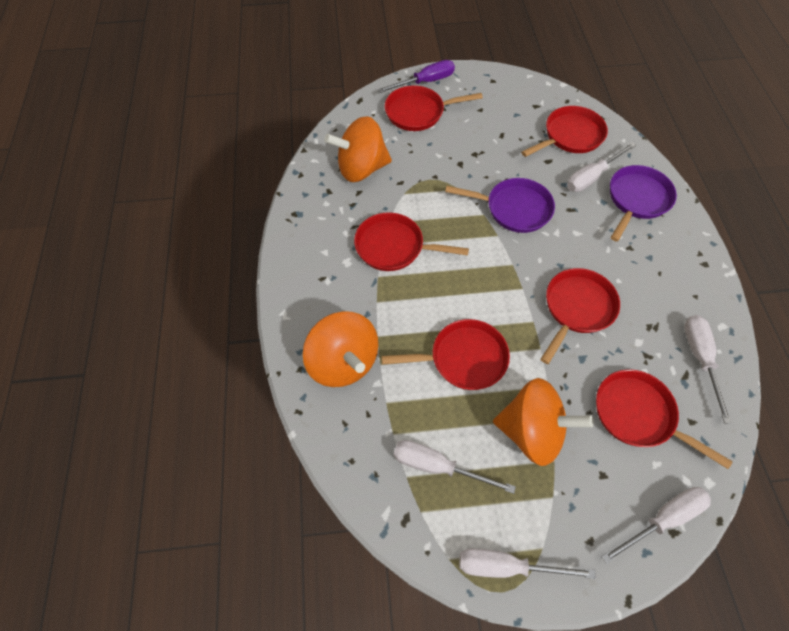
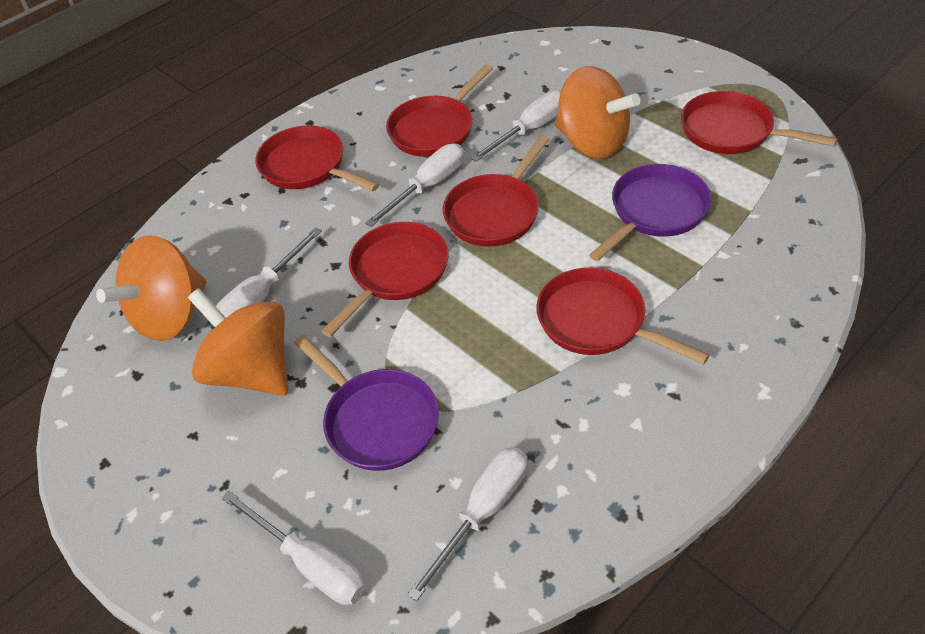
purple screwdriver: 1 -> 0

